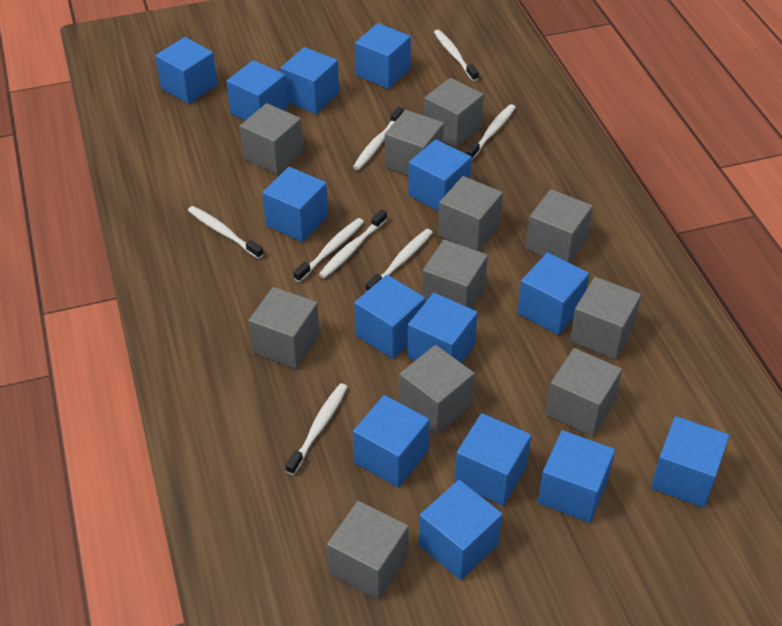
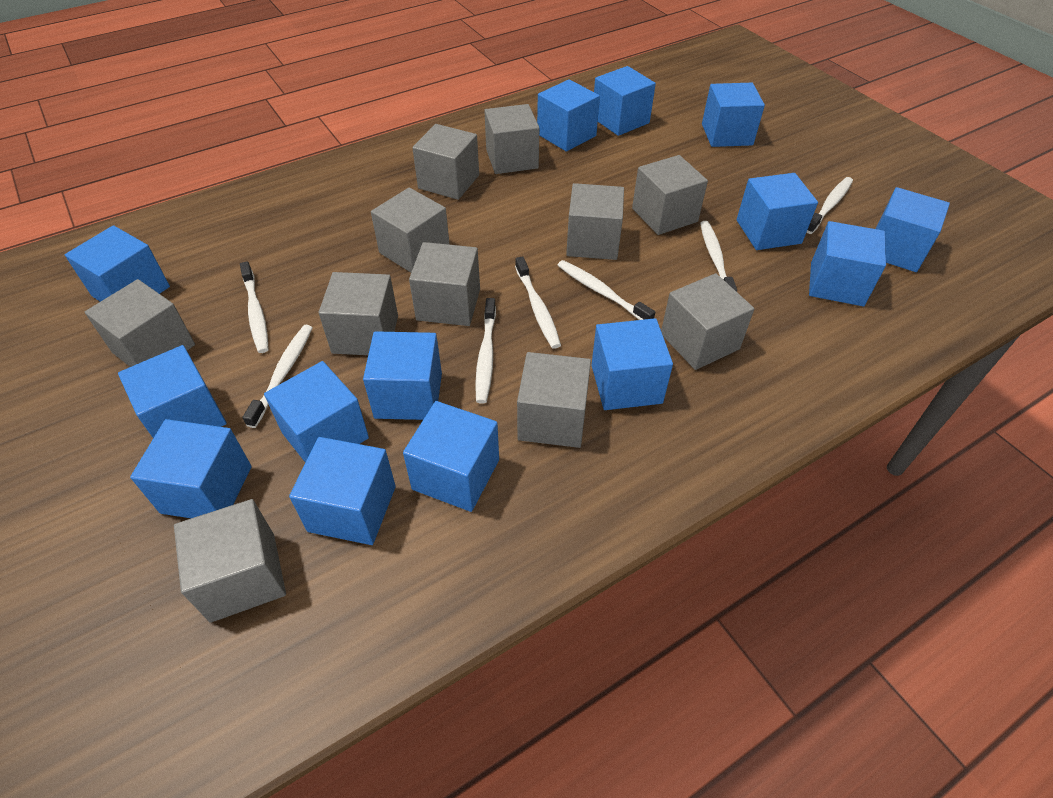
white toothbrush: 8 -> 7

